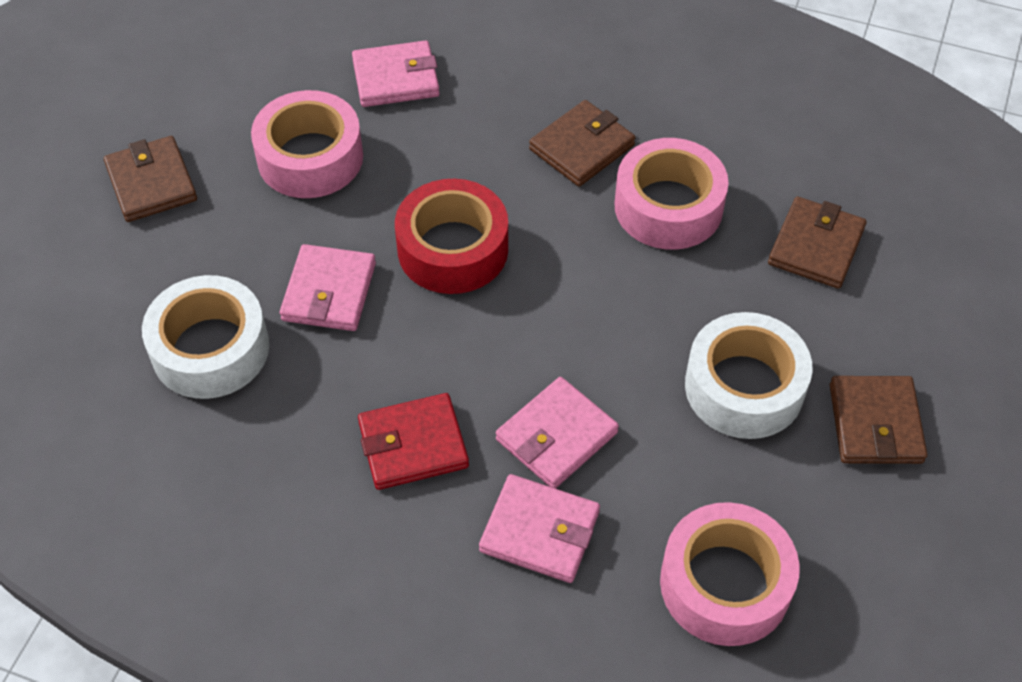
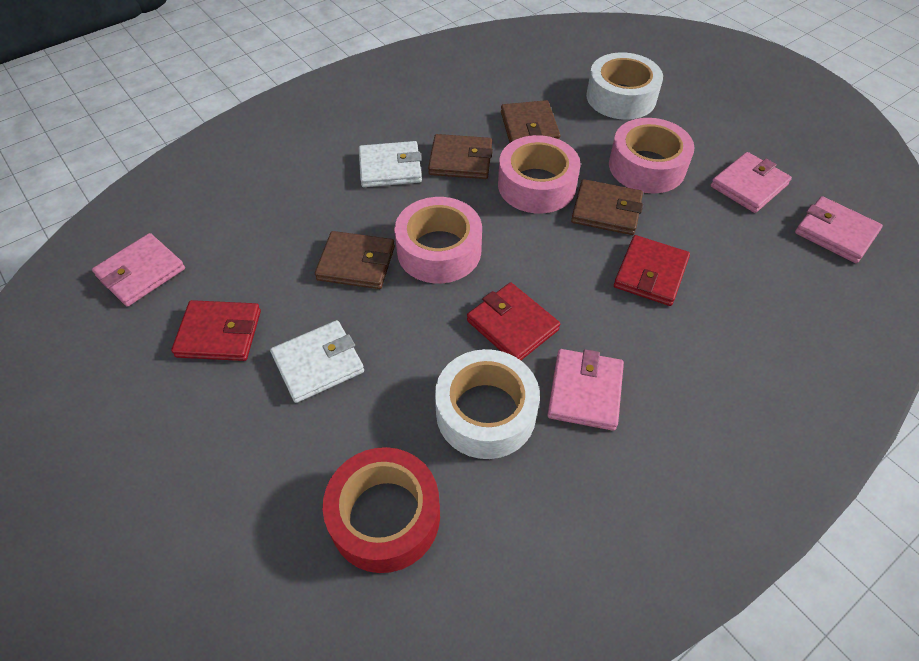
red wallet: 1 -> 3
white wallet: 0 -> 2

